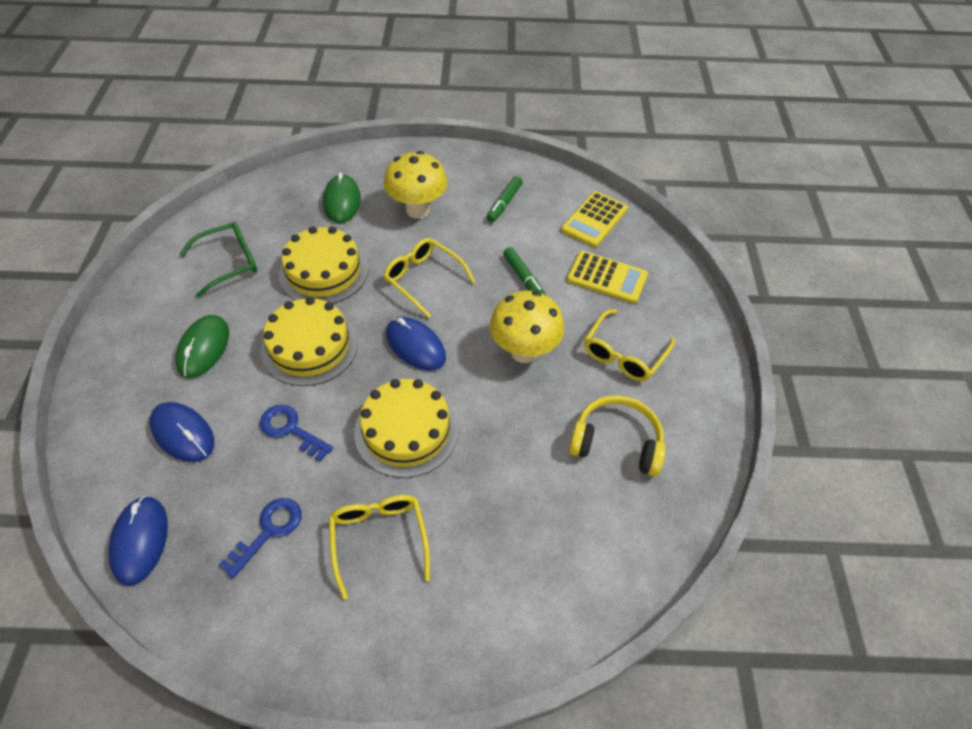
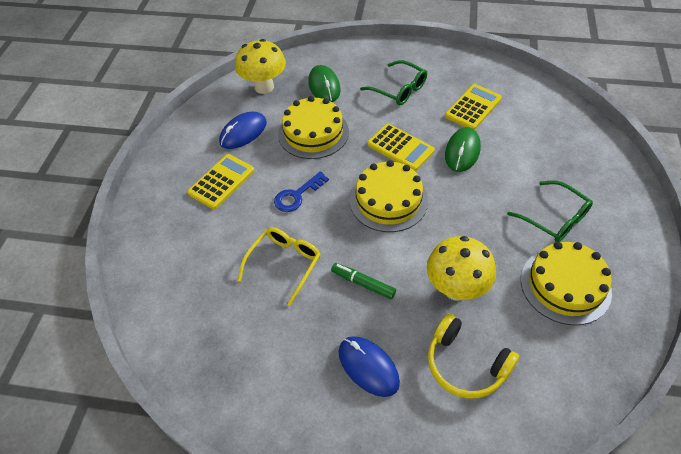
blue key: 2 -> 1
blue mouse: 3 -> 2
green glasses: 1 -> 2
green marker: 2 -> 1
yellow calculator: 2 -> 3
yellow glasses: 3 -> 1

